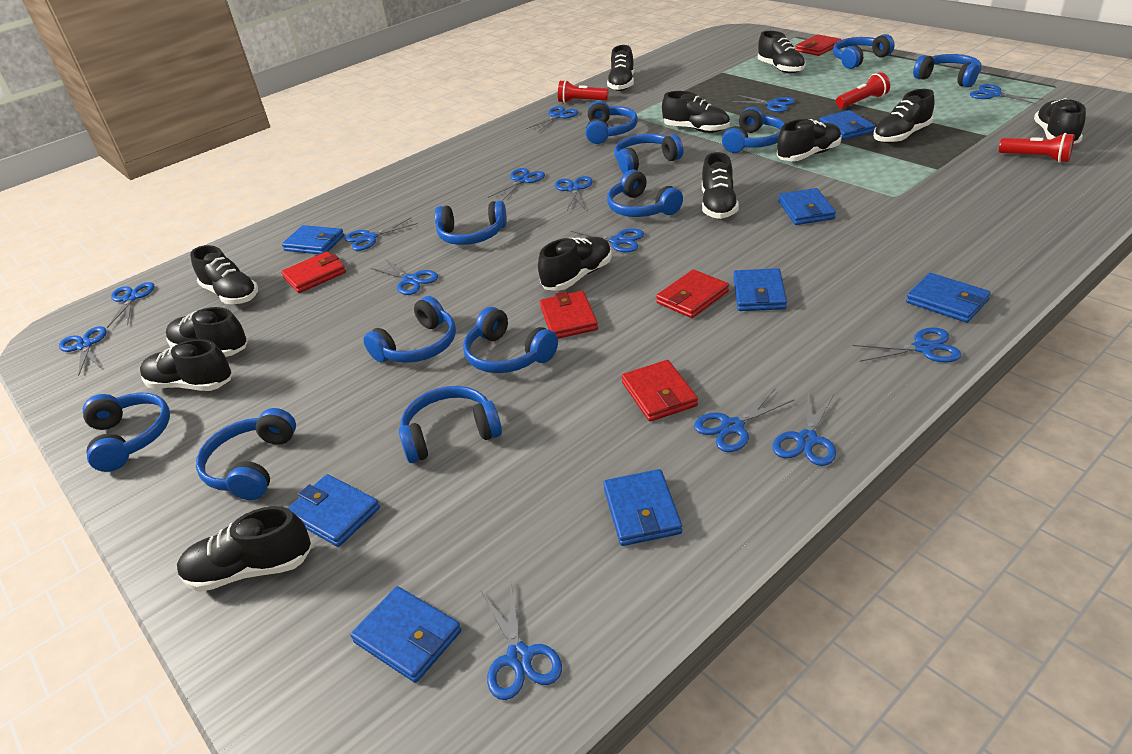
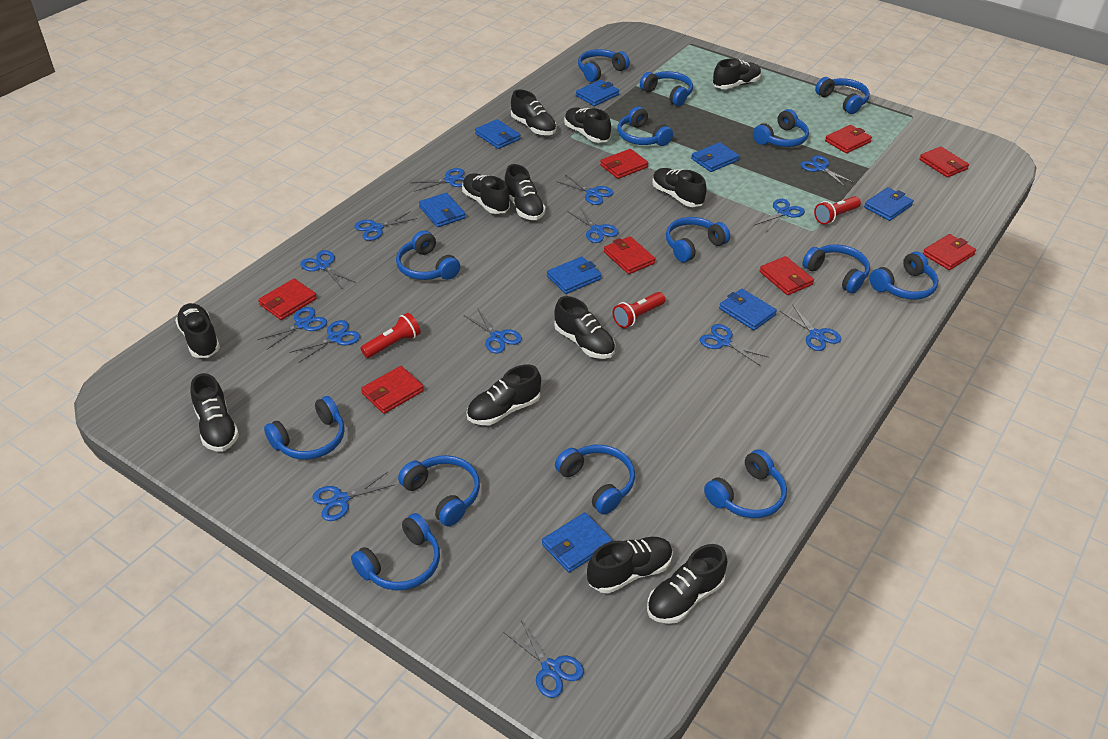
blue headphones: 12 -> 14
red wallet: 5 -> 8

